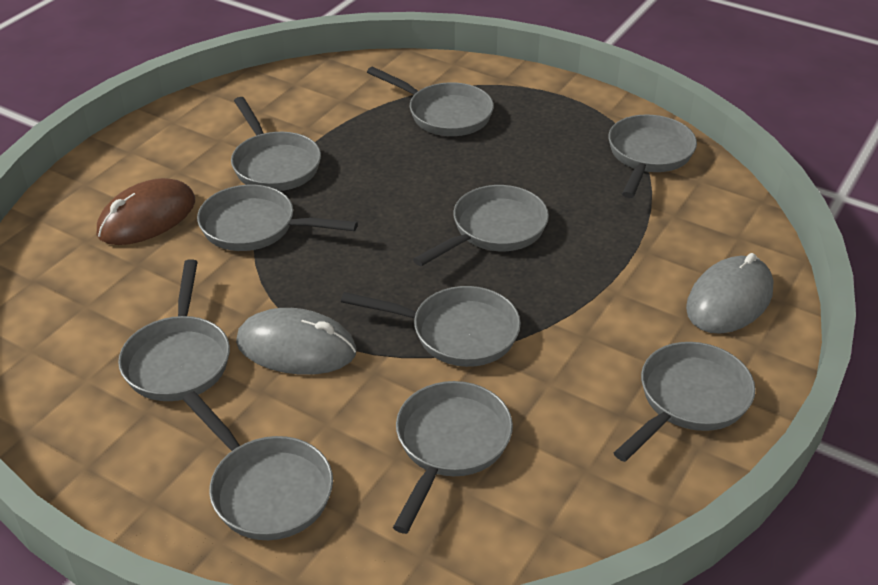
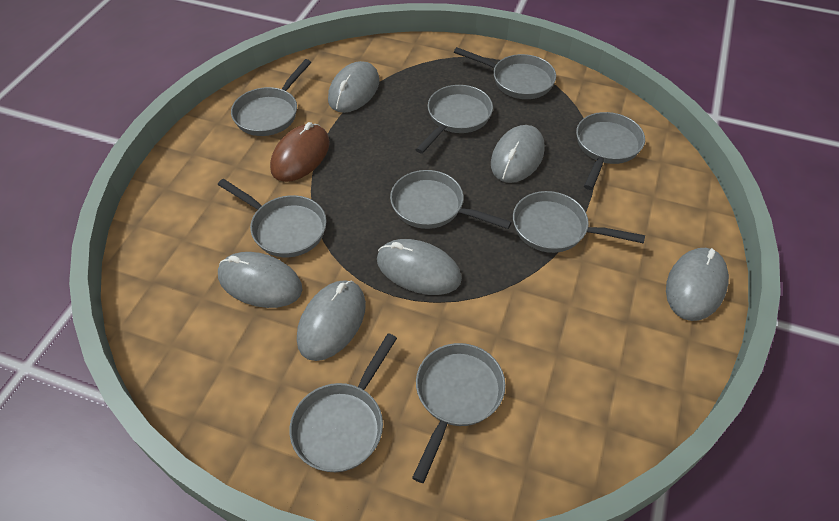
grey mouse: 2 -> 6
grey pan: 10 -> 9

